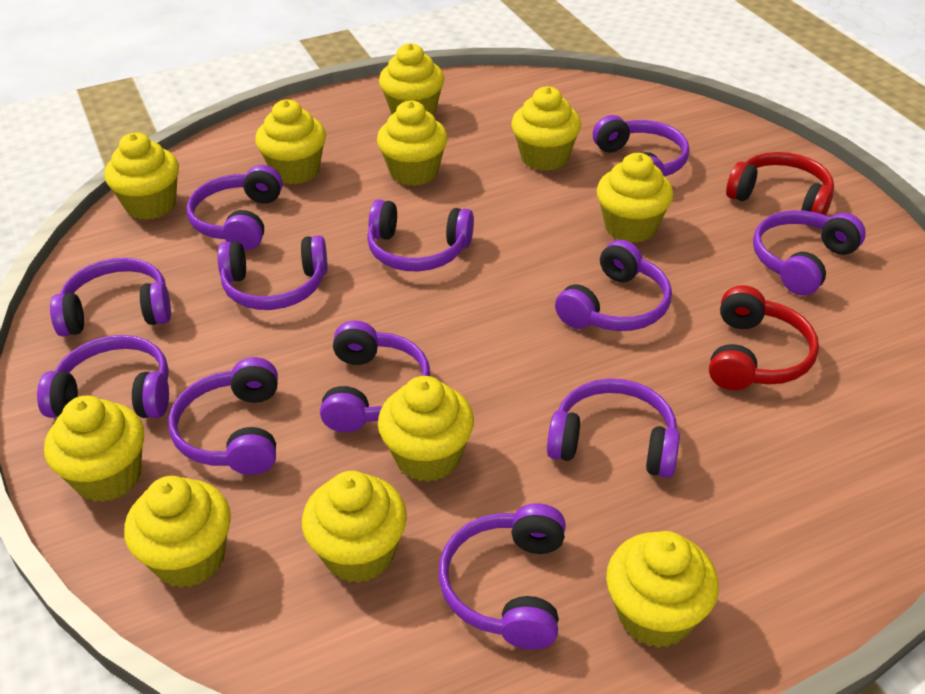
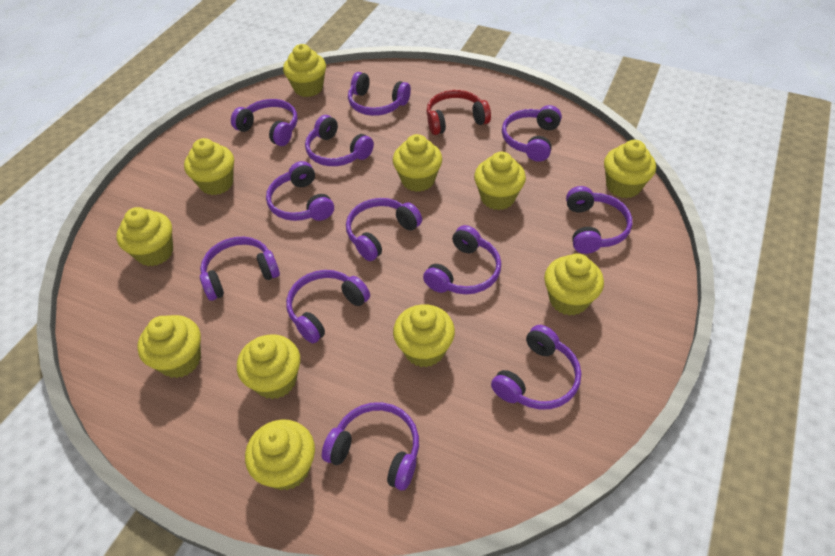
red headphones: 2 -> 1

